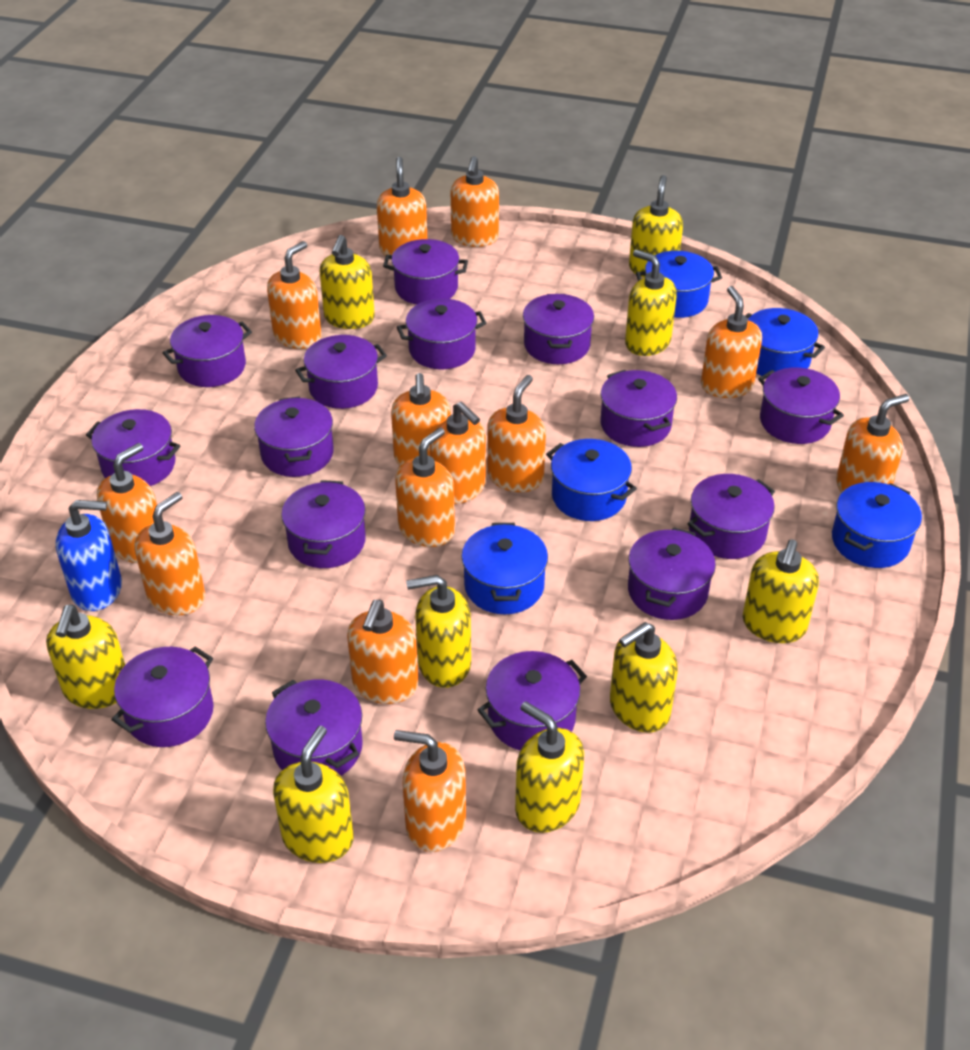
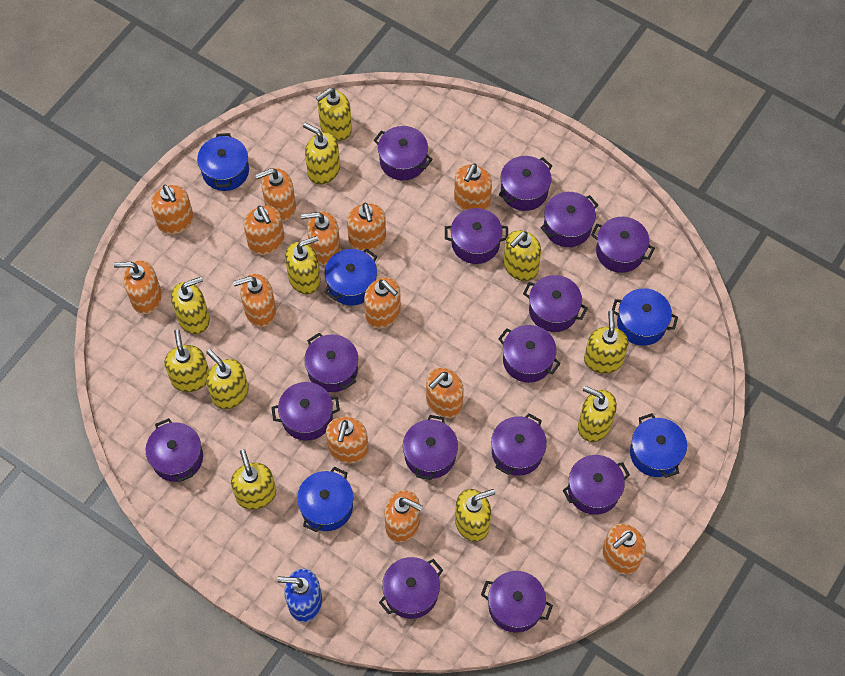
yellow soap dispenser: 9 -> 11

